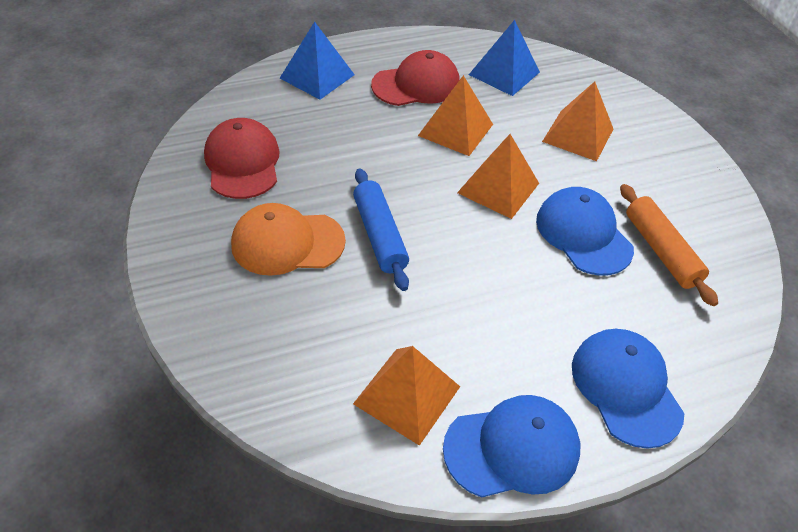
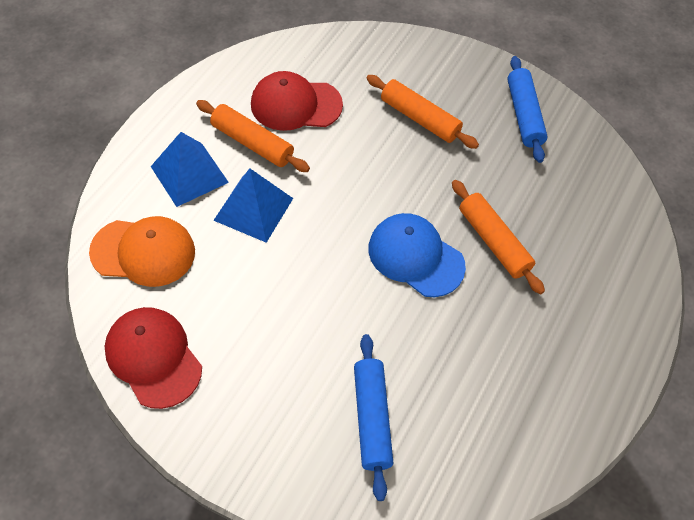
blue cap: 3 -> 1
blue rolling pin: 1 -> 2
orange pyramid: 4 -> 0
orange rolling pin: 1 -> 3

